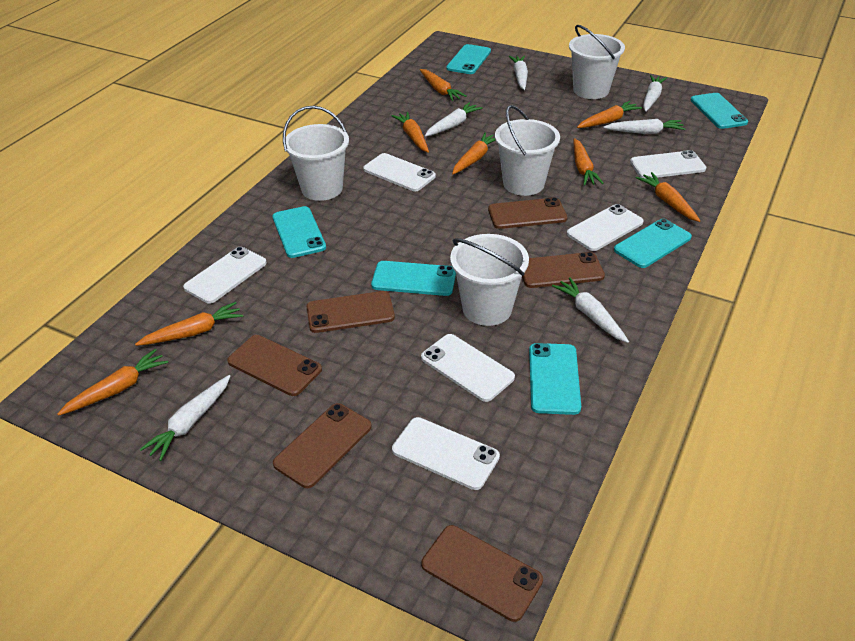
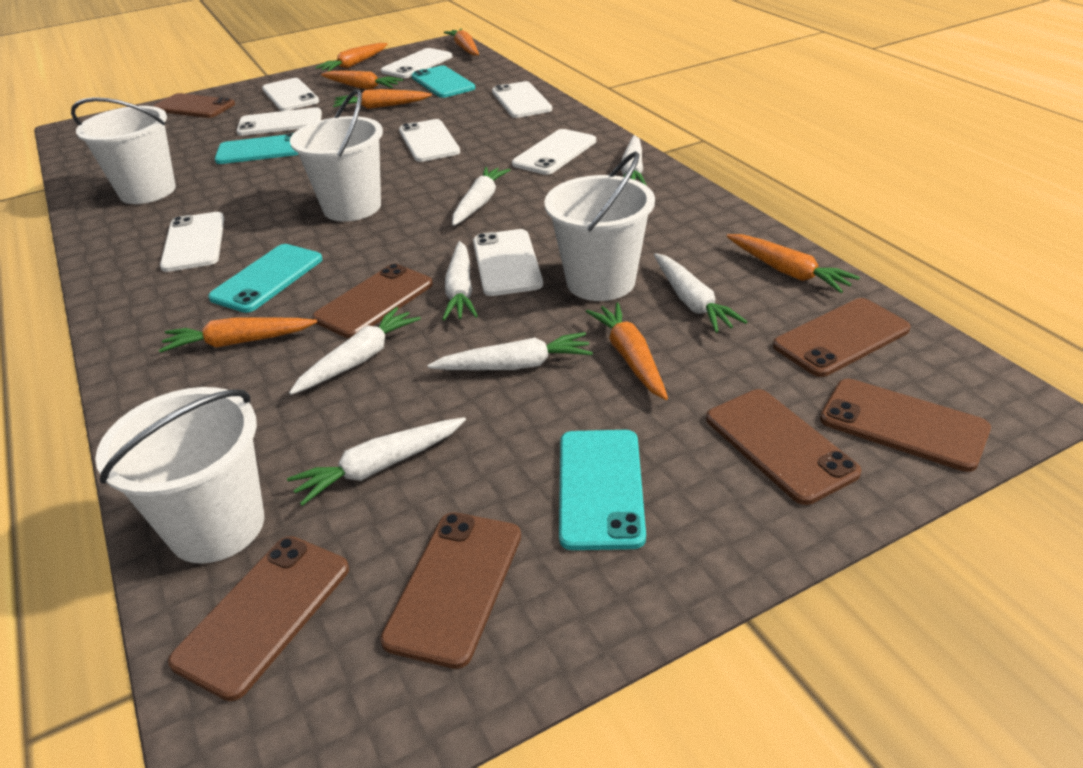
brown phone: 6 -> 7
orange carrot: 8 -> 7
turquoise phone: 6 -> 4
white carrot: 6 -> 7
white phone: 6 -> 8

